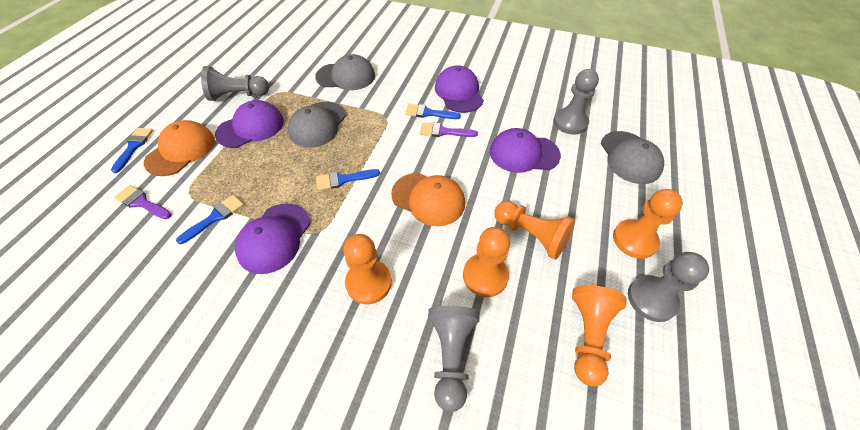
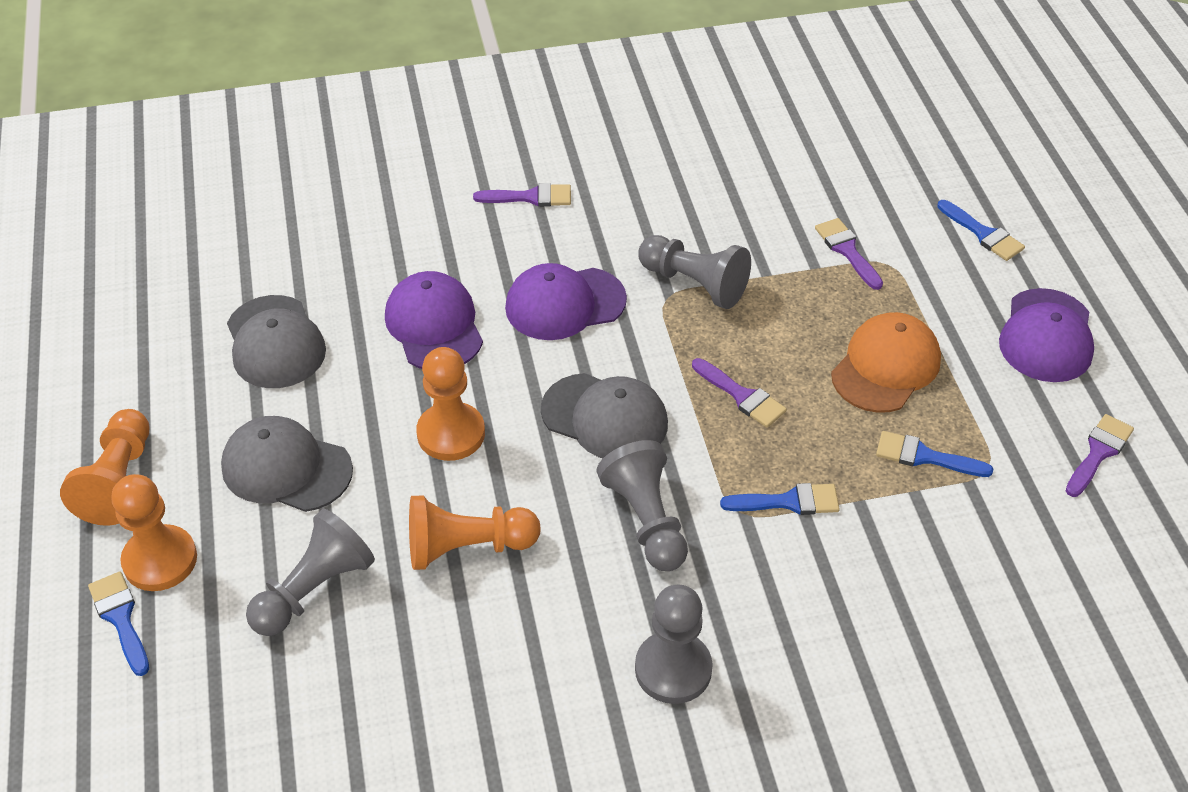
orange cap: 2 -> 1
orange pawn: 5 -> 4
purple brush: 2 -> 4
purple cap: 4 -> 3

